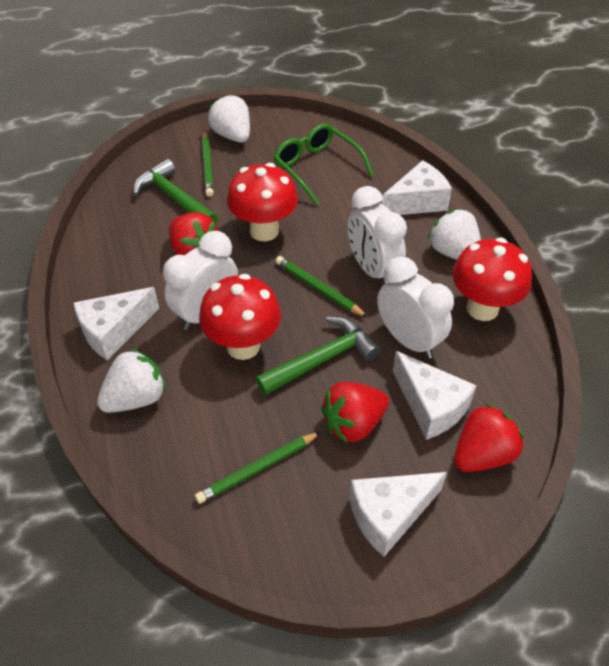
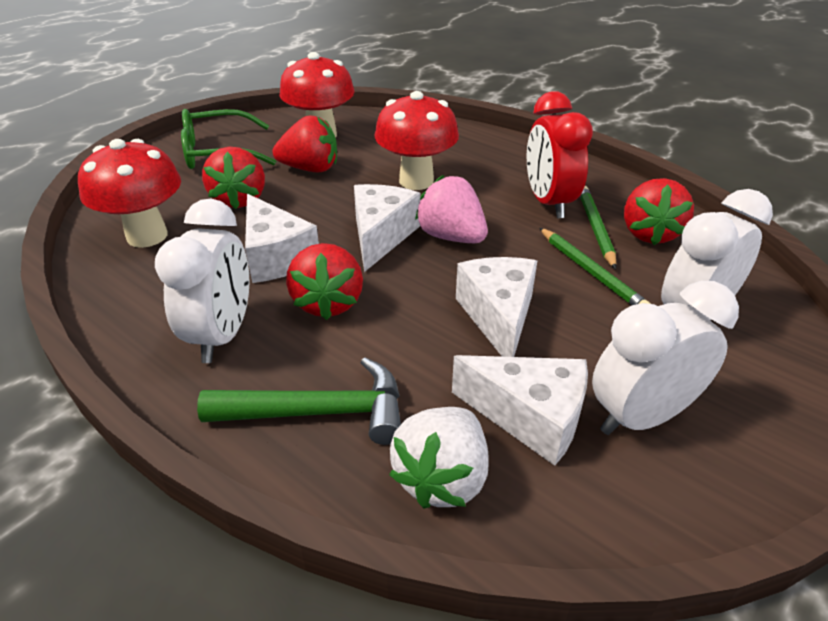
green hammer: 2 -> 1
green pencil: 3 -> 2
pink strawberry: 0 -> 1
red clock: 0 -> 1
red strawberry: 3 -> 4
white strawberry: 3 -> 1

